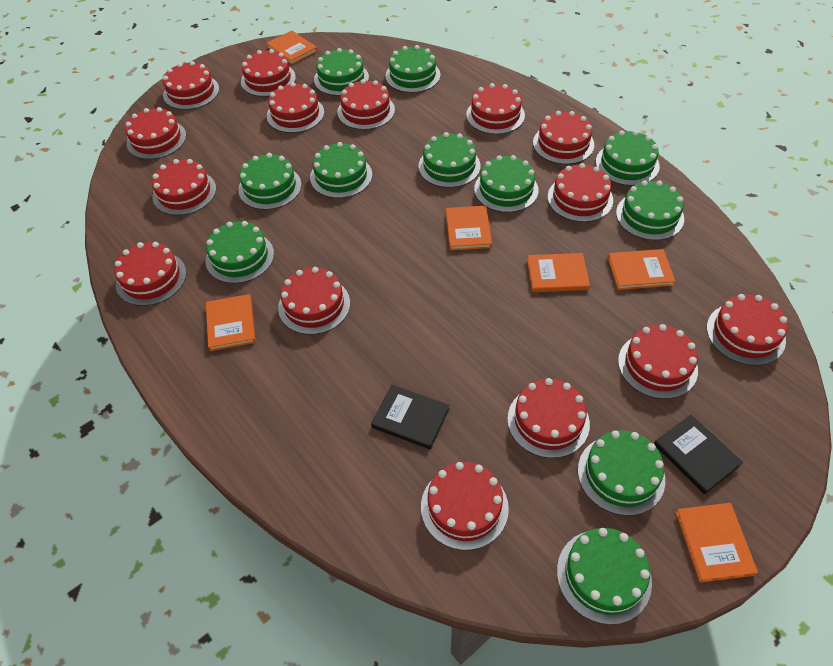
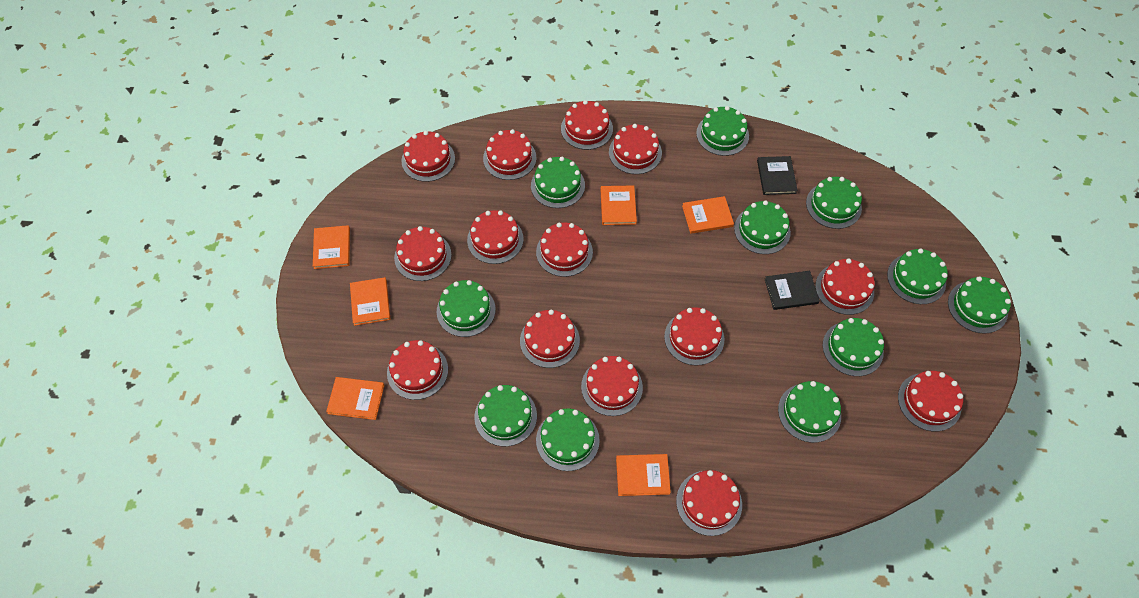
red cake: 15 -> 14

